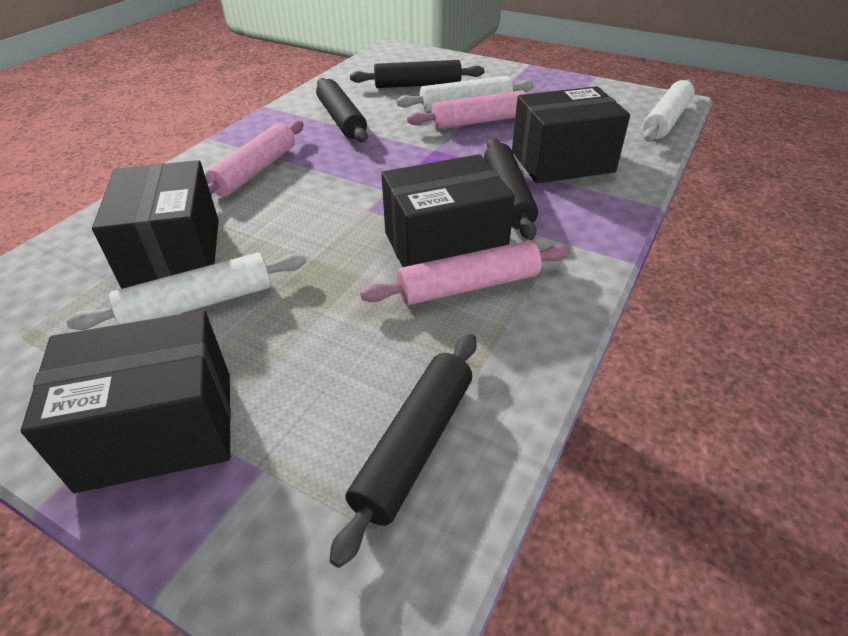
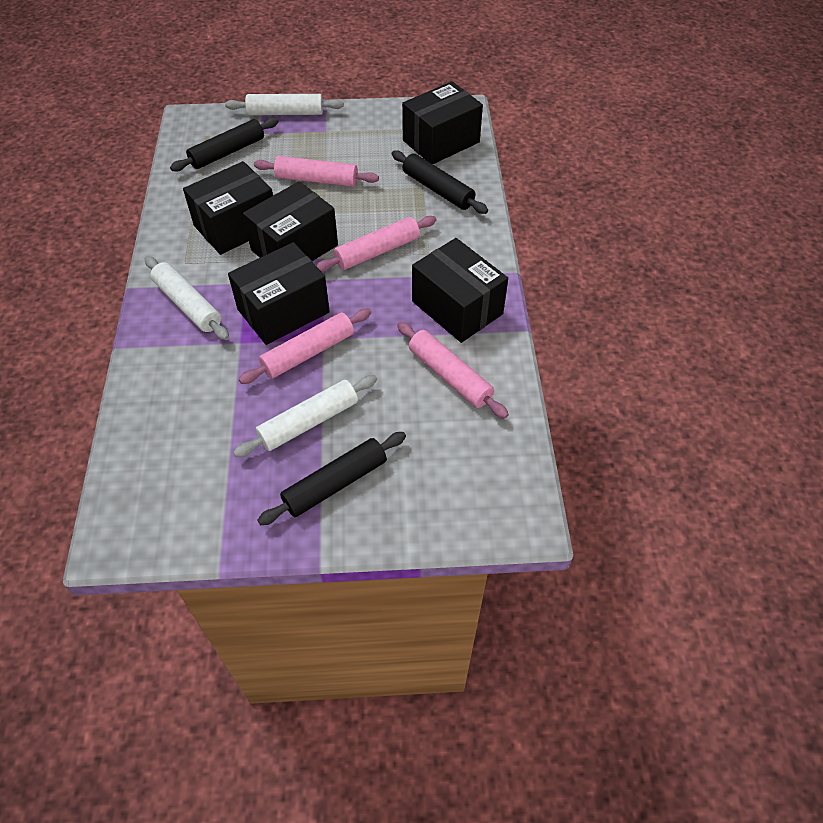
black box: 4 -> 5
black rolling pin: 4 -> 3
pink rolling pin: 3 -> 4

